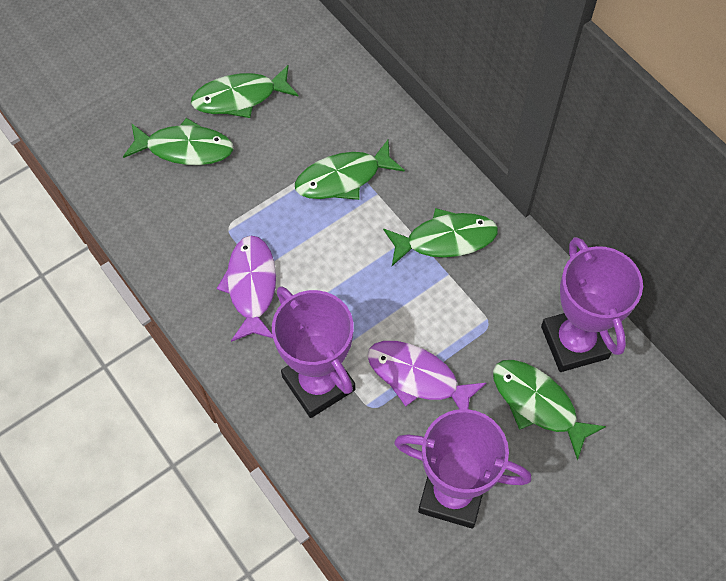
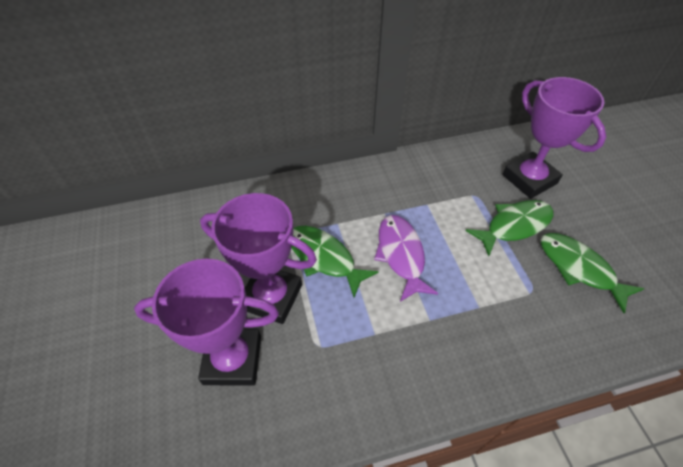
green fish: 5 -> 3
purple fish: 2 -> 1

